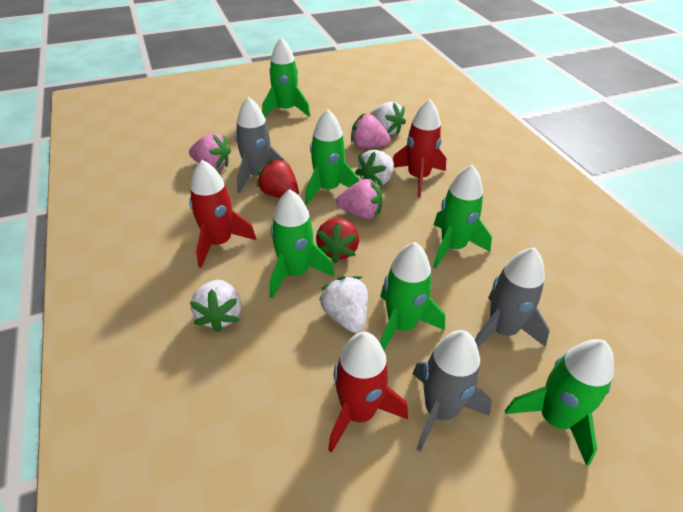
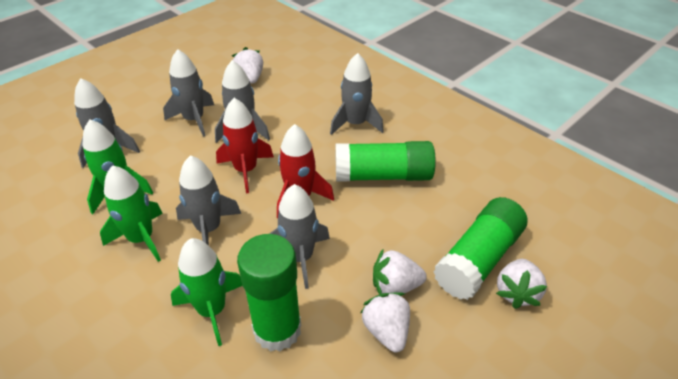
green glue stick: 0 -> 3
green rocket: 6 -> 3
grey rocket: 3 -> 6
pink strawberry: 3 -> 0
red rocket: 3 -> 2
red strawberry: 2 -> 0

